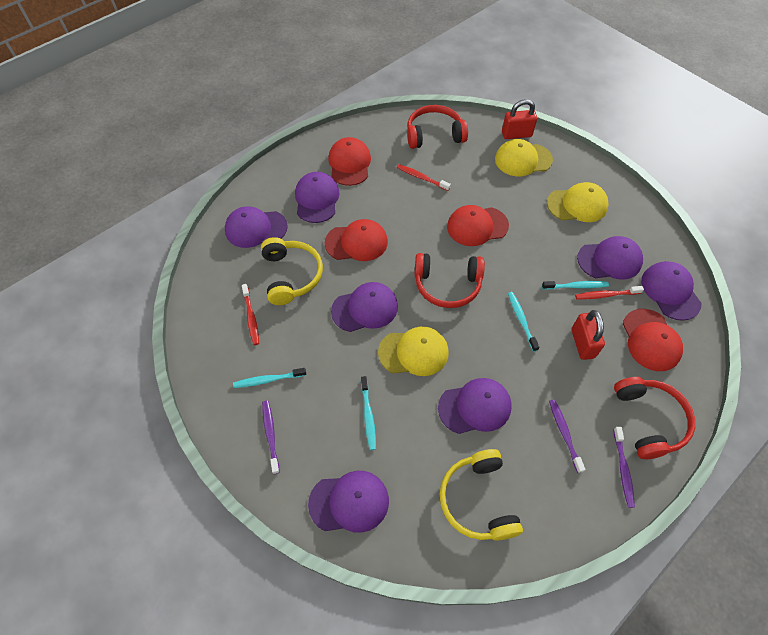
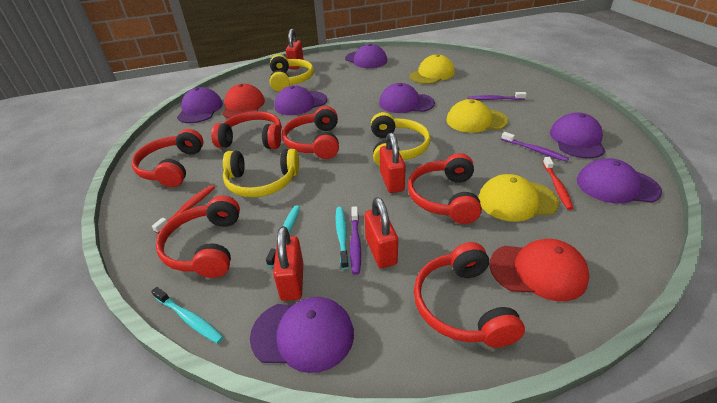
red cap: 4 -> 2
red headphones: 3 -> 6
red padlock: 2 -> 4
red toothbrush: 3 -> 2
turquoise toothbrush: 4 -> 3
yellow headphones: 2 -> 3

